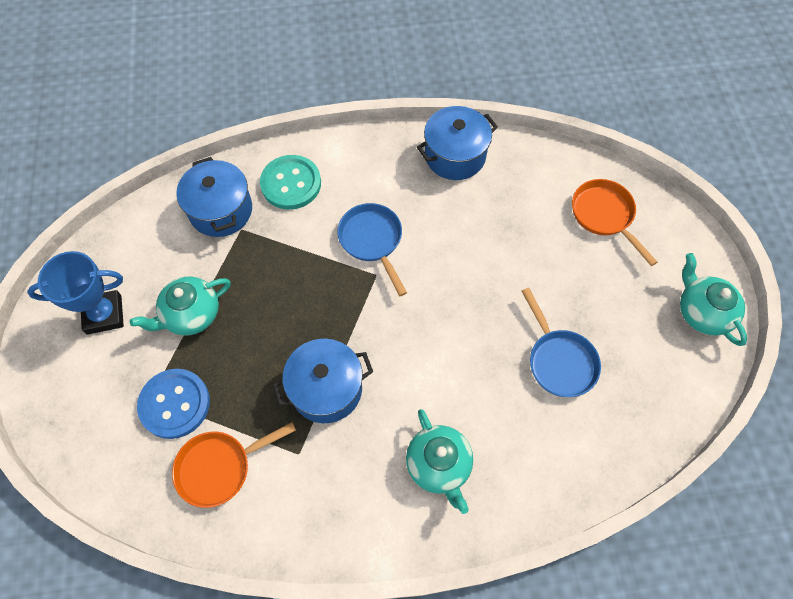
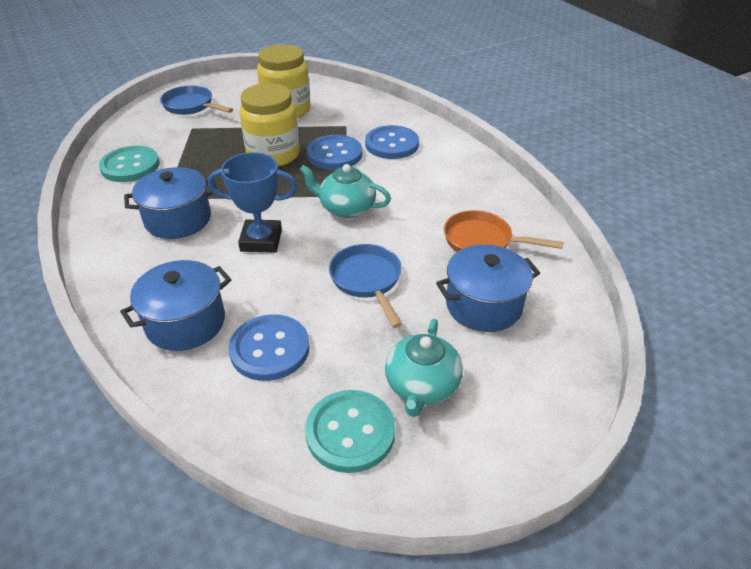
blue button: 1 -> 3
orange pan: 2 -> 1
turquoise button: 1 -> 2
turquoise teapot: 3 -> 2
yellow jar: 0 -> 2

